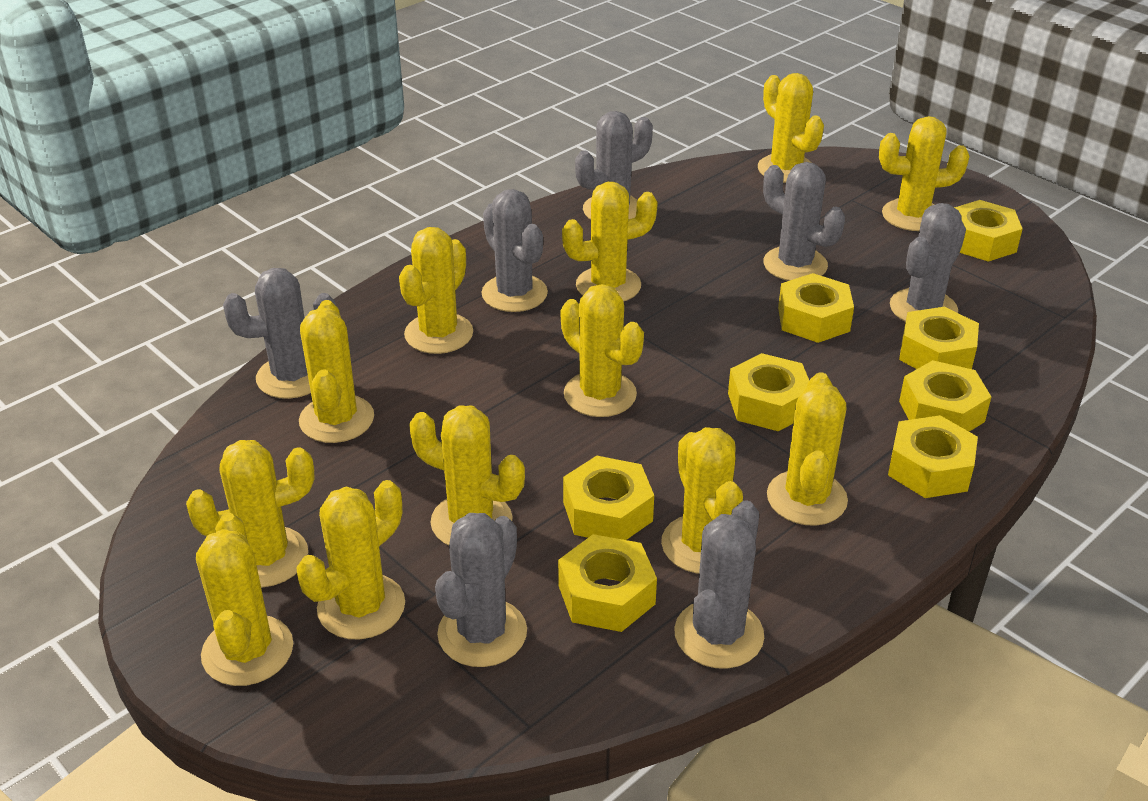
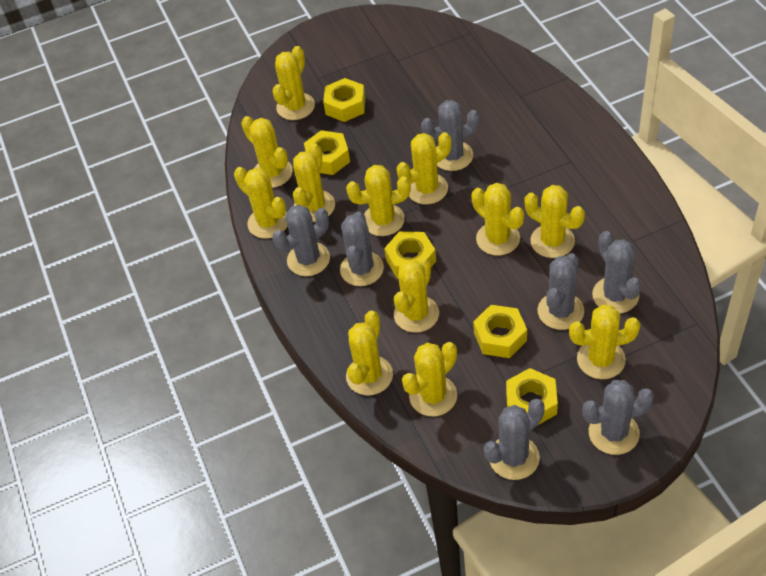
yellow nut: 8 -> 5

